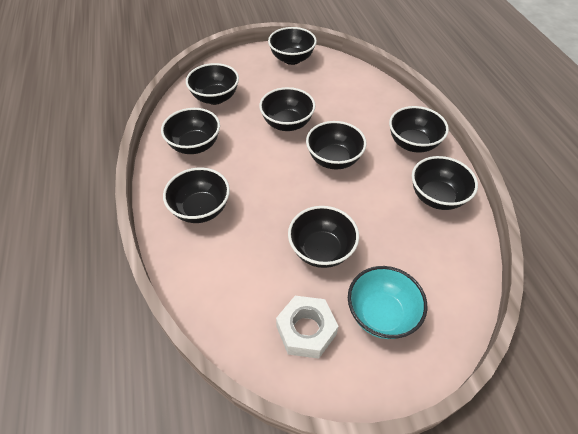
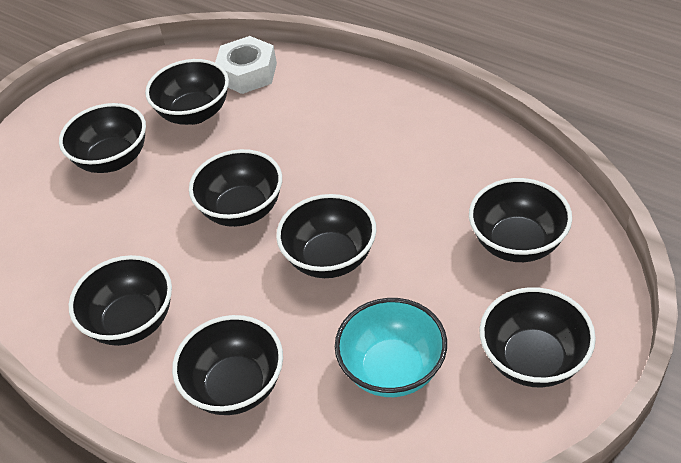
black bowl: 9 -> 8

